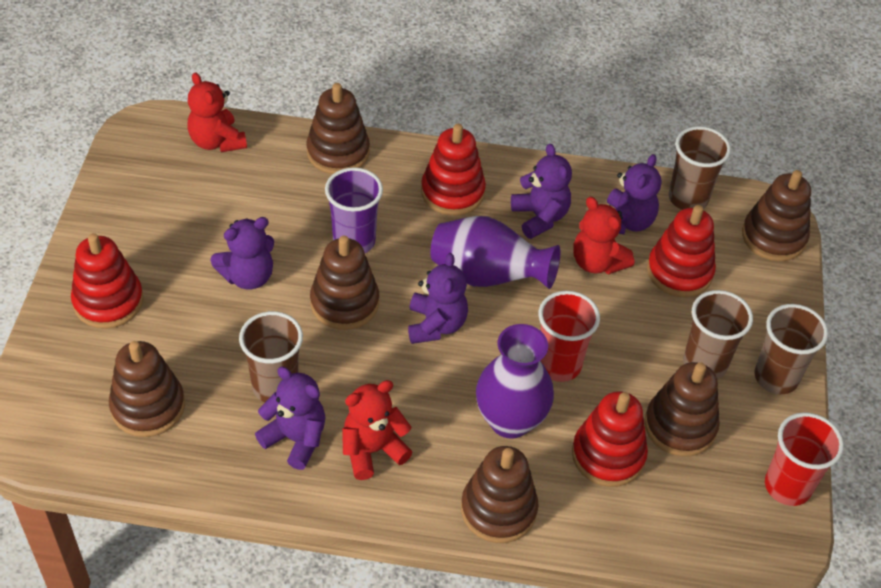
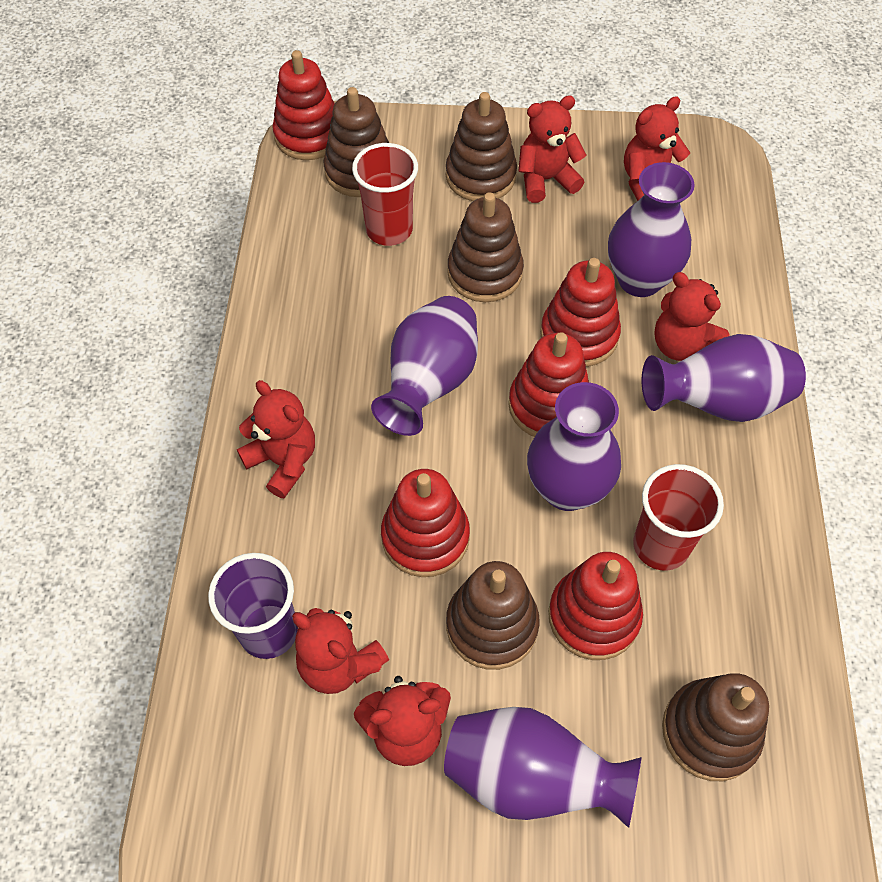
brown cup: 4 -> 0
brown stacking toy: 6 -> 5
purple teddy bear: 5 -> 0
purple vase: 2 -> 5
red stacking toy: 4 -> 5
red teddy bear: 3 -> 6

